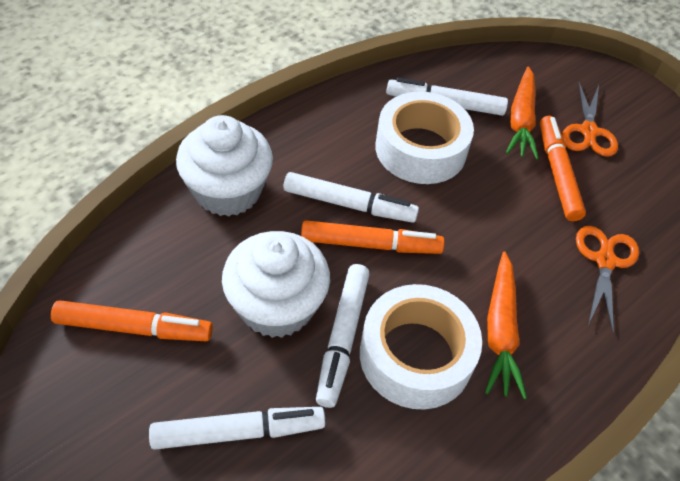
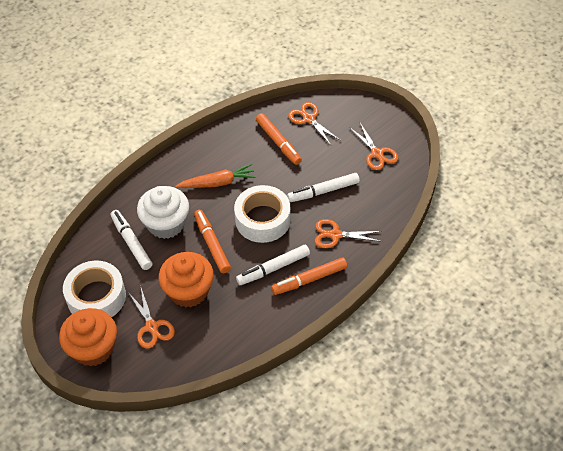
orange carrot: 2 -> 1
orange cupcake: 0 -> 2
orange scissors: 2 -> 4
white cupcake: 2 -> 1
white marker: 4 -> 3

